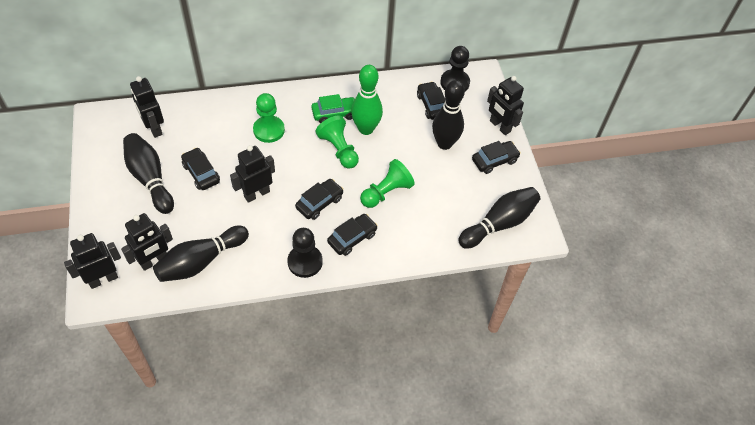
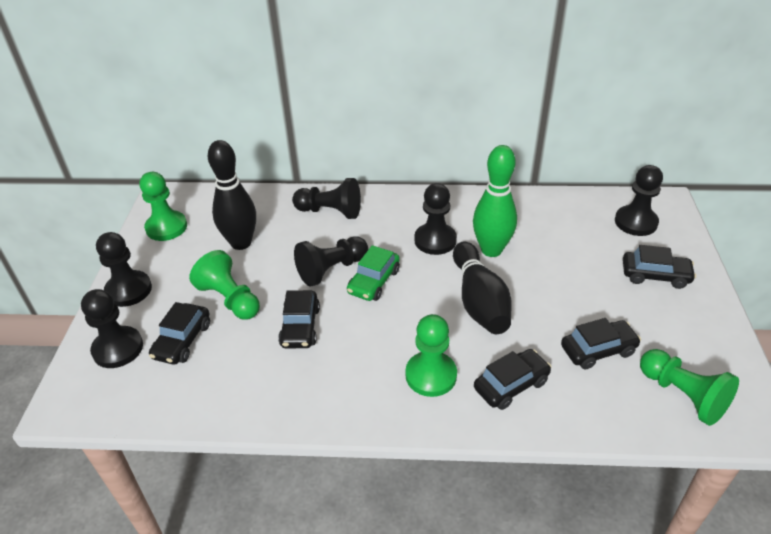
black bowling pin: 4 -> 2
black pawn: 2 -> 6
black robot: 5 -> 0
green pawn: 3 -> 4

